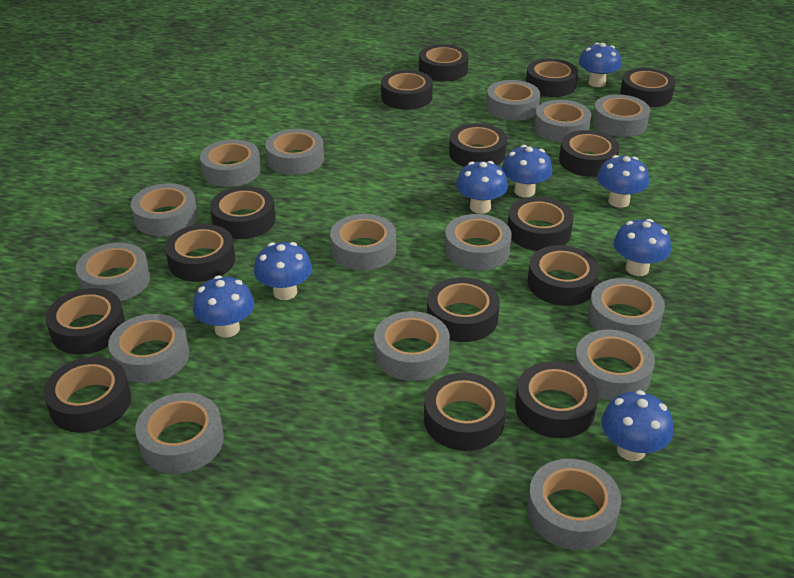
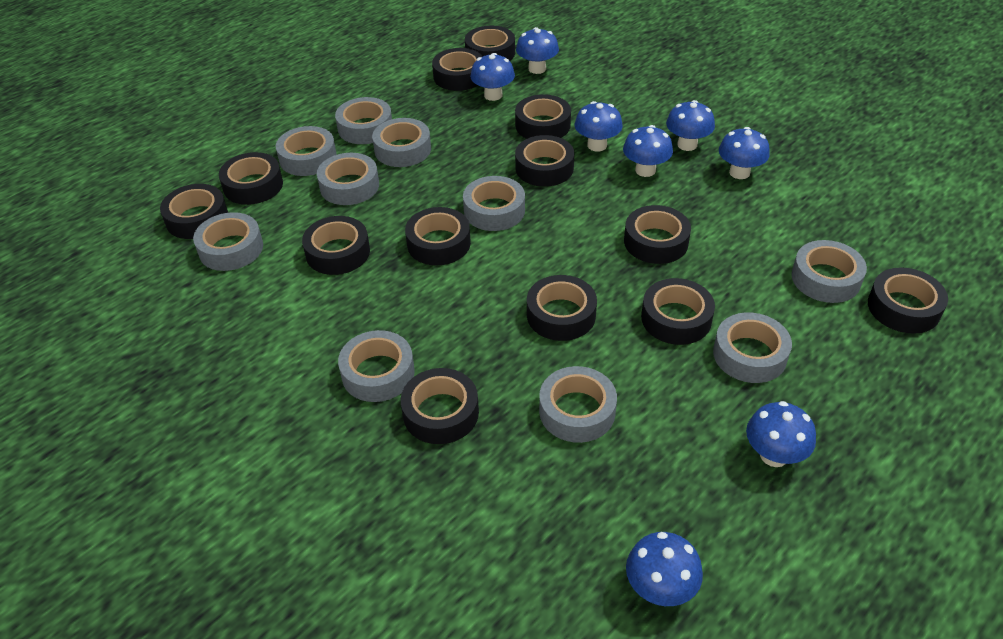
black tape: 15 -> 13
grey tape: 15 -> 10

